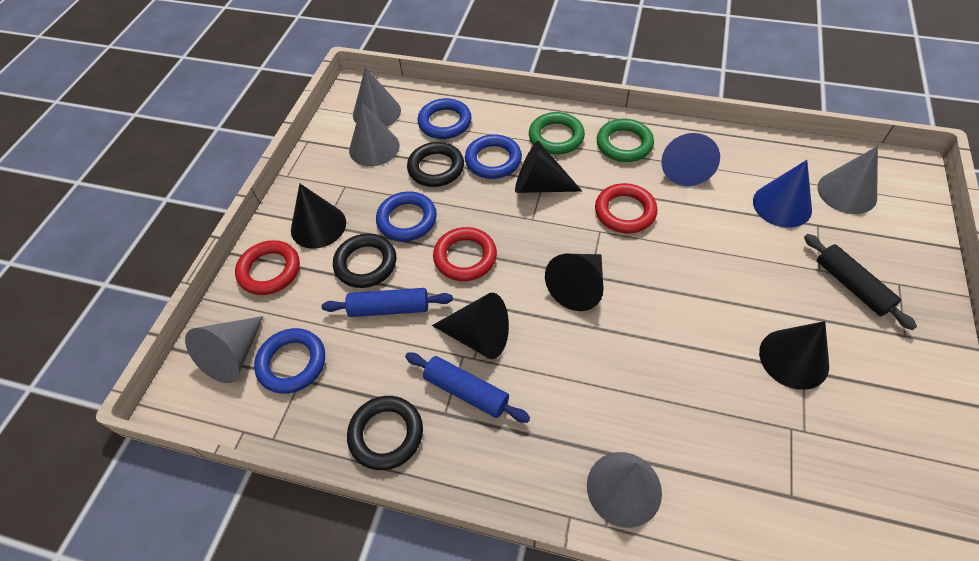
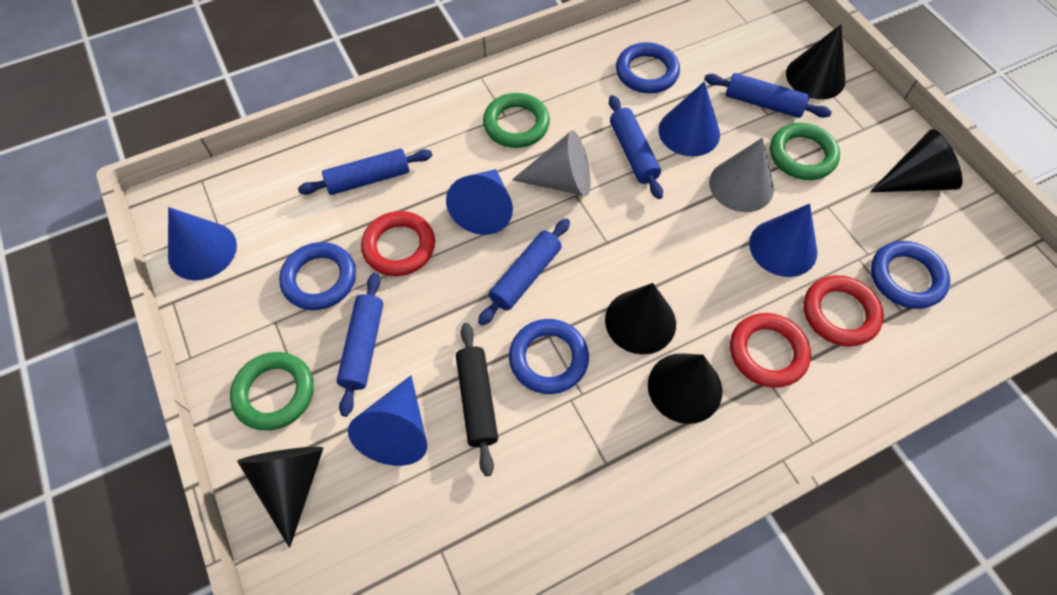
black ring: 3 -> 0
blue cone: 2 -> 5
blue rolling pin: 2 -> 5
green ring: 2 -> 3
grey cone: 5 -> 2

